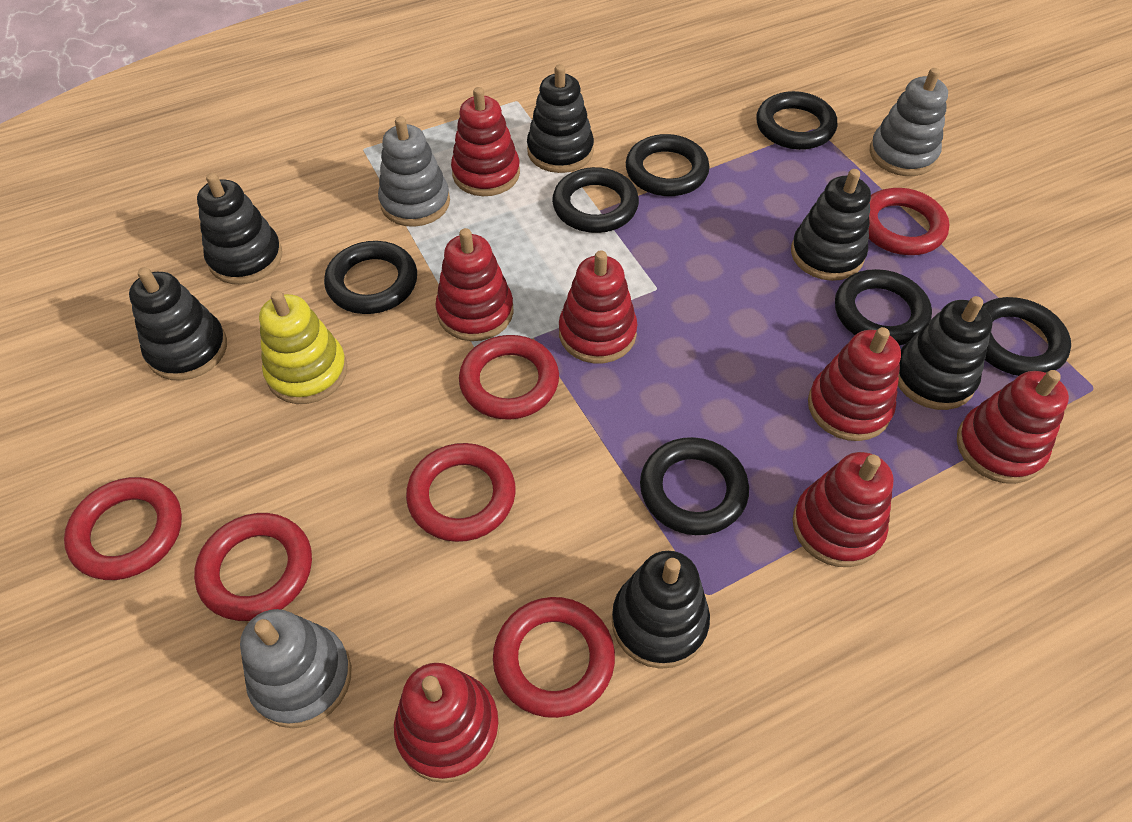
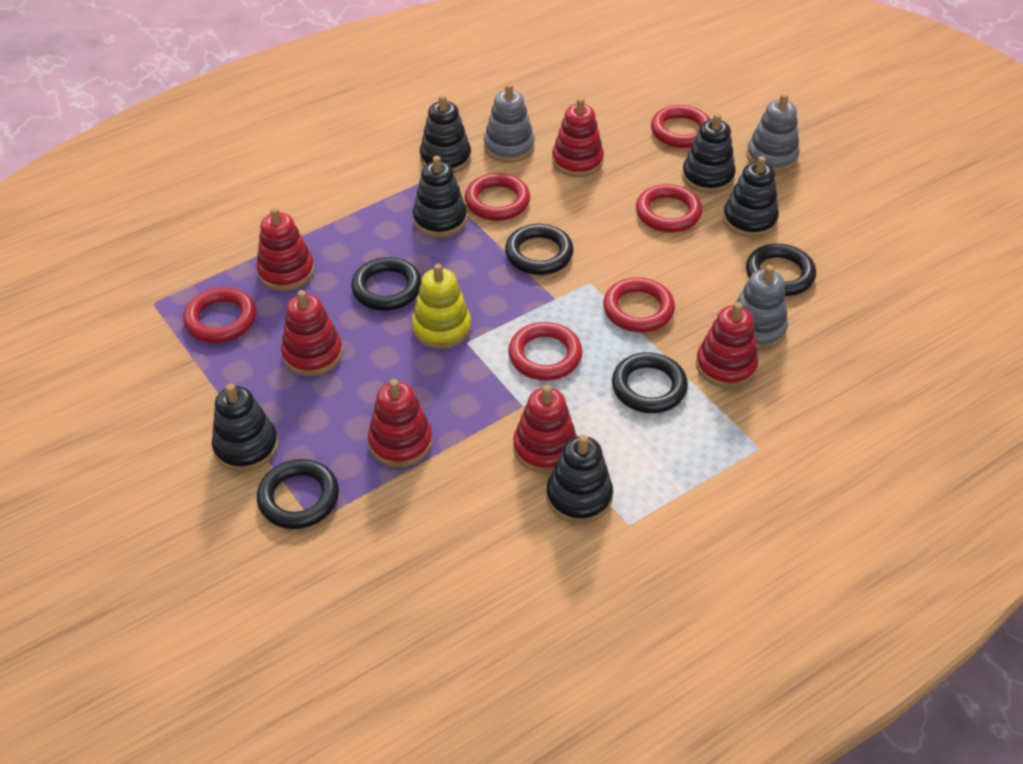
black ring: 7 -> 5
red stacking toy: 7 -> 6

